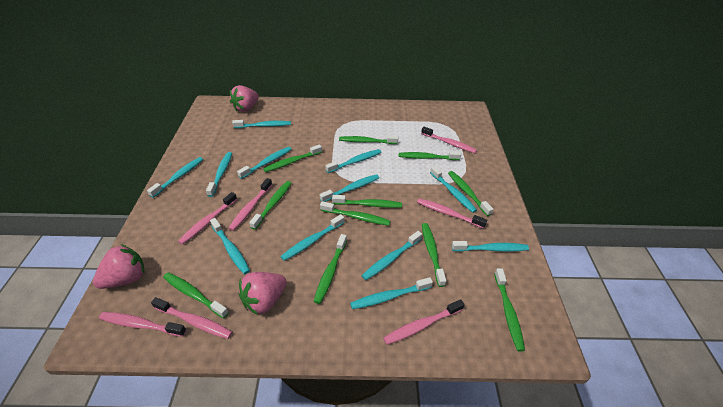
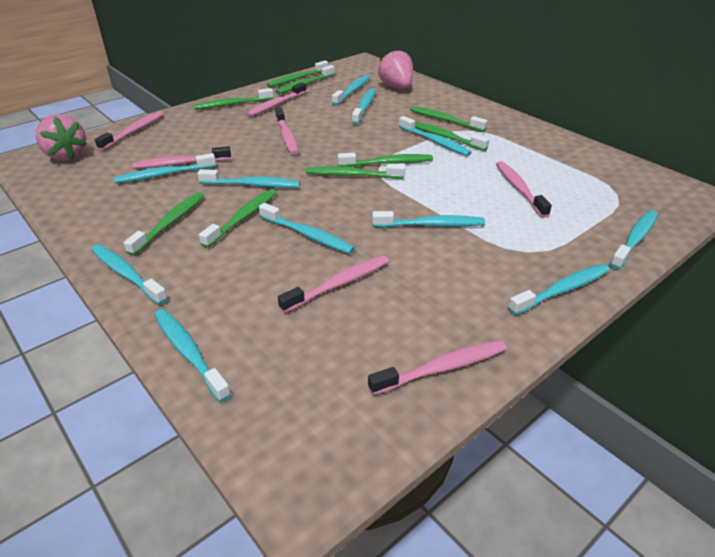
green toothbrush: 11 -> 9
pink strawberry: 3 -> 2
turquoise toothbrush: 12 -> 11

